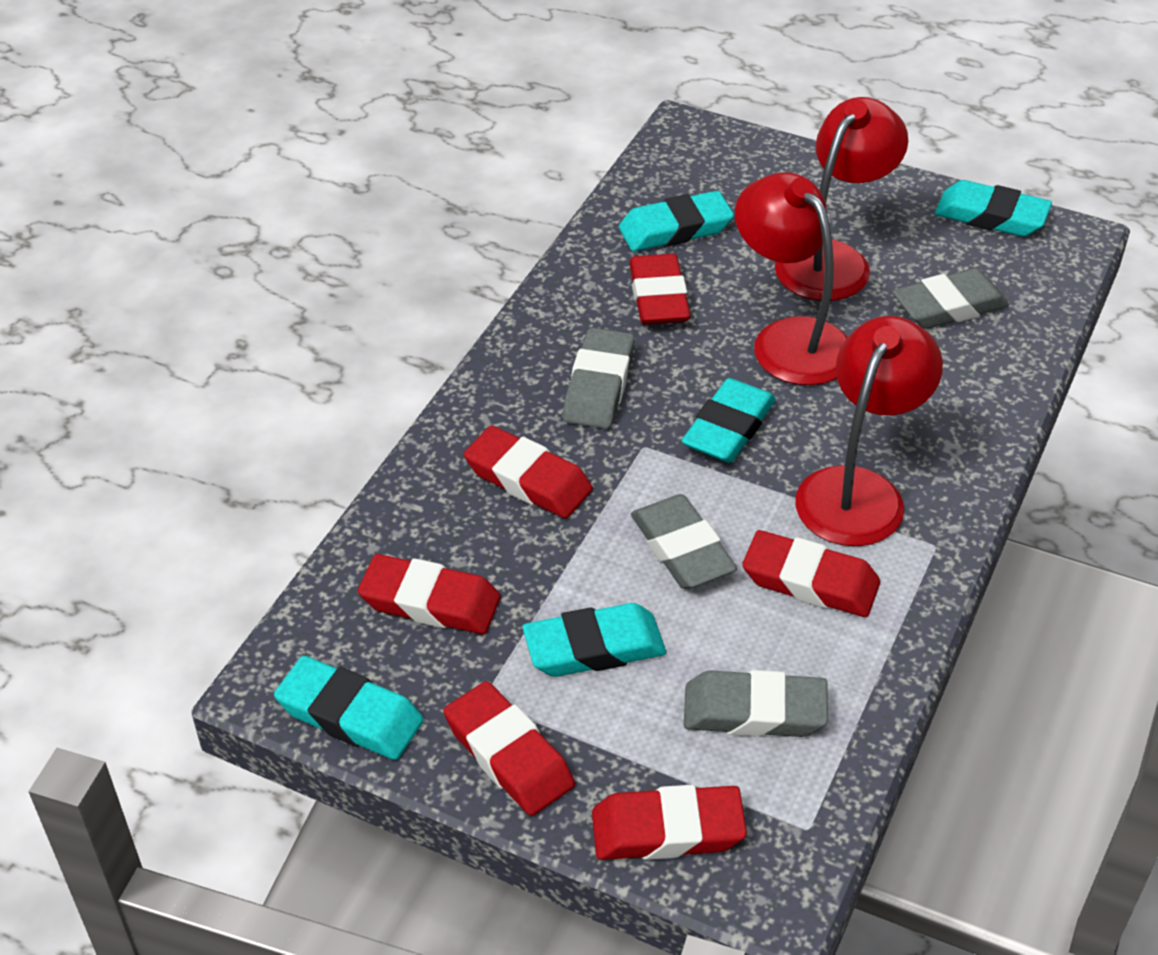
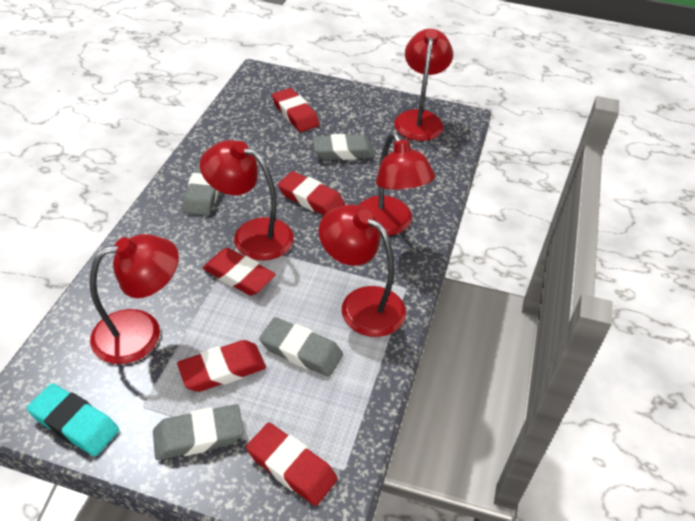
red eraser: 6 -> 5
red lamp: 3 -> 5
turquoise eraser: 5 -> 1

